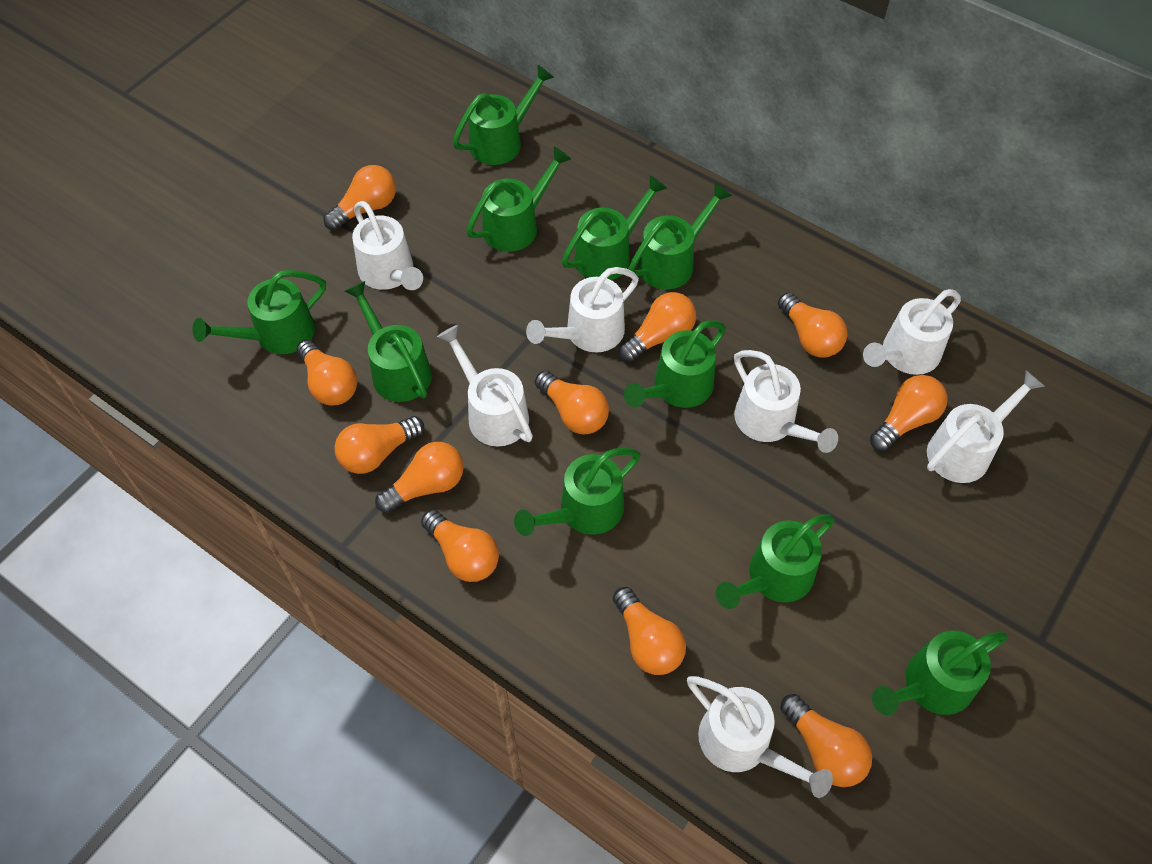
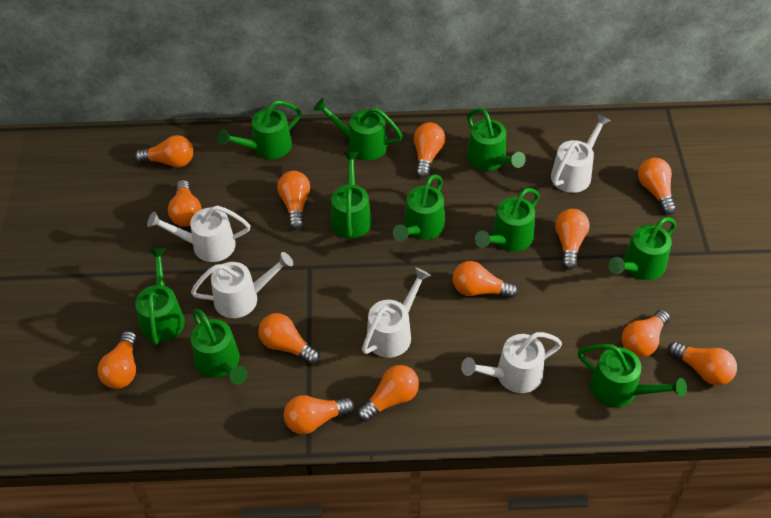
orange light bulb: 11 -> 13
white watering can: 7 -> 5

